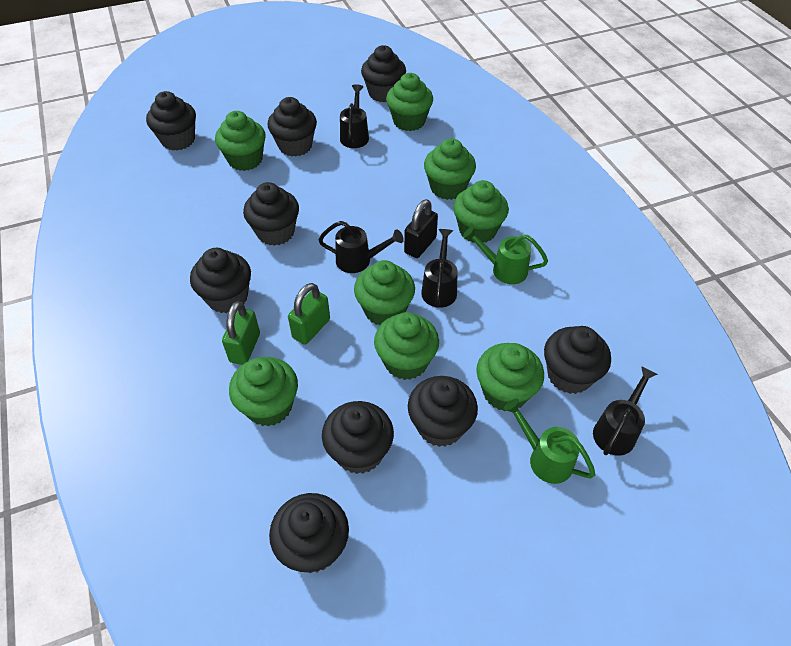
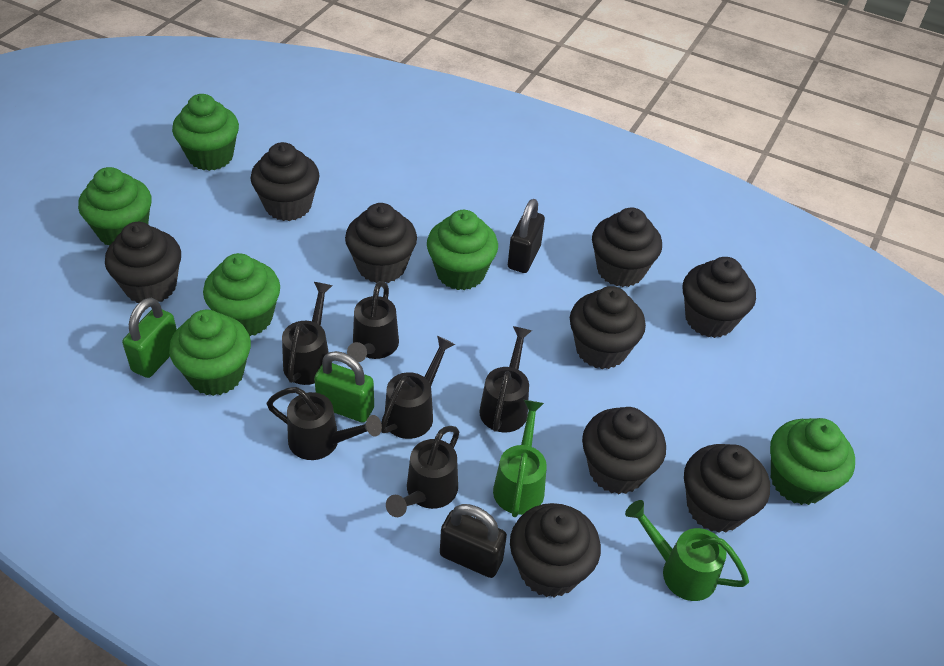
black padlock: 1 -> 2
black watering can: 4 -> 6
green cupcake: 8 -> 6

